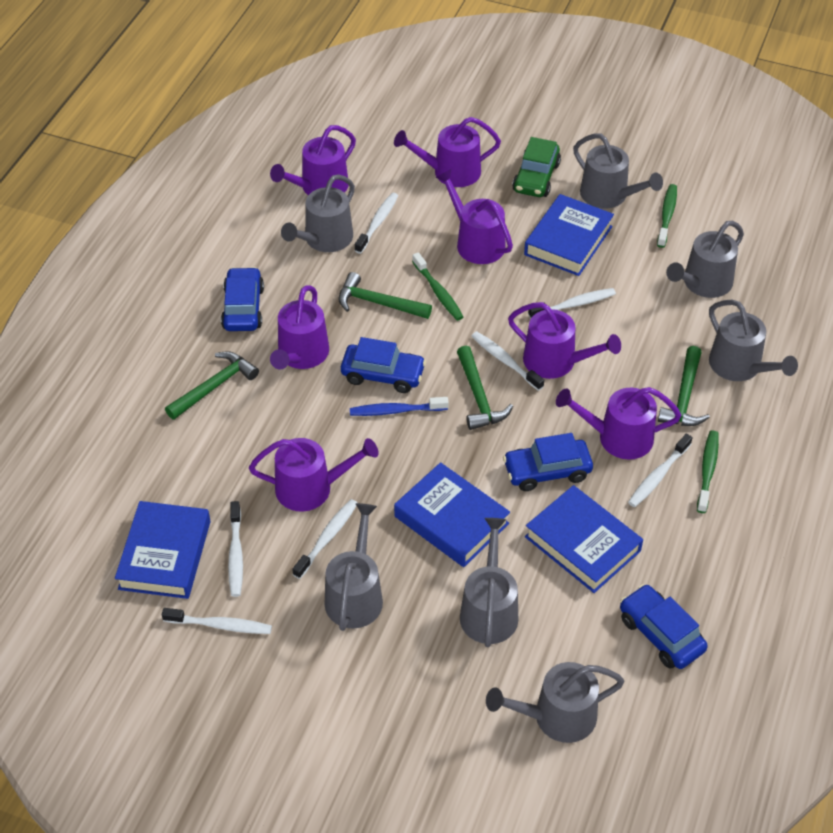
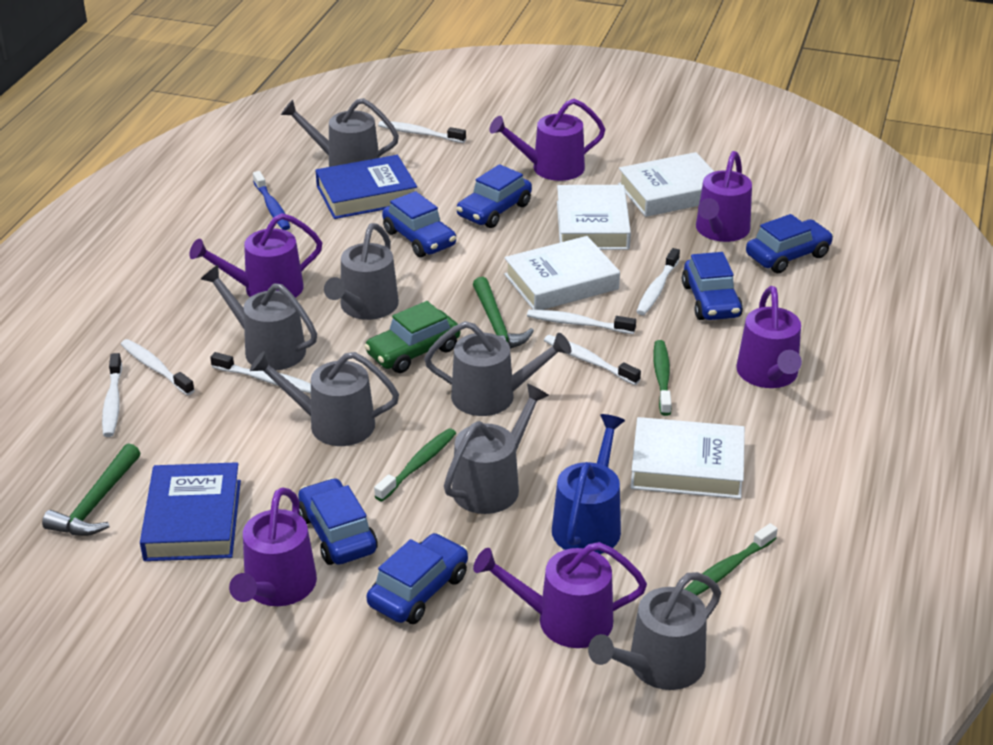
blue book: 4 -> 2
blue car: 4 -> 6
blue watering can: 0 -> 1
green hammer: 4 -> 2
purple watering can: 7 -> 6
white book: 0 -> 4

